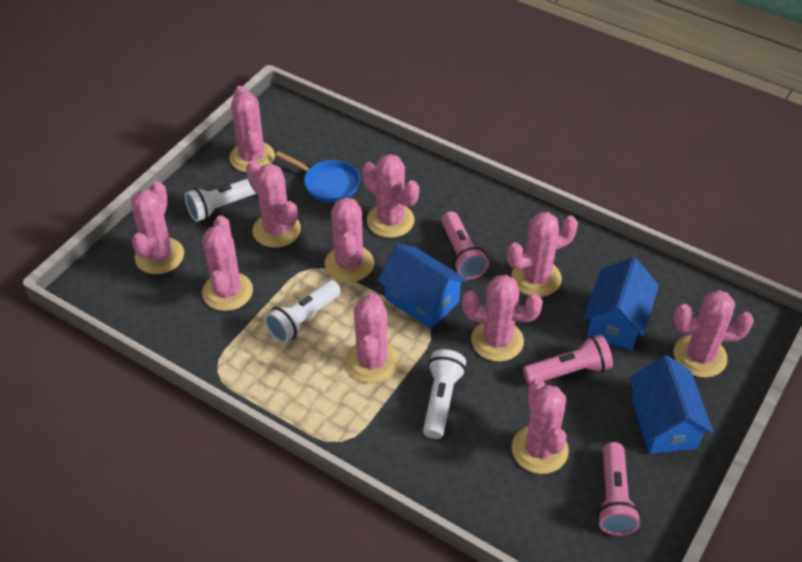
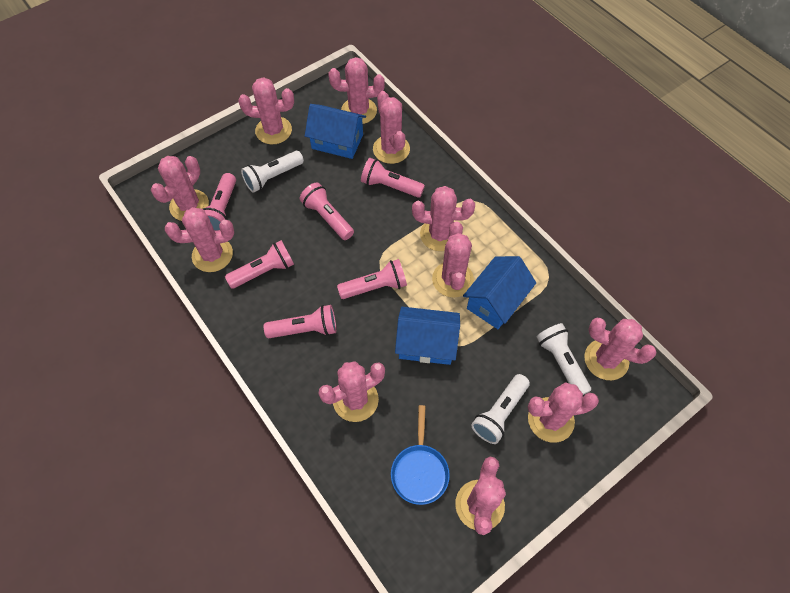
pink flashlight: 3 -> 6

